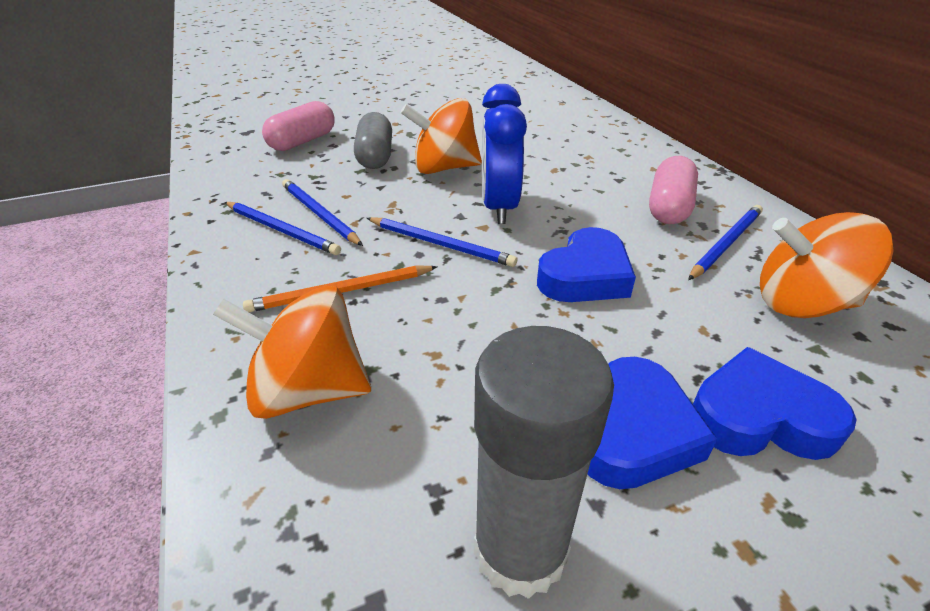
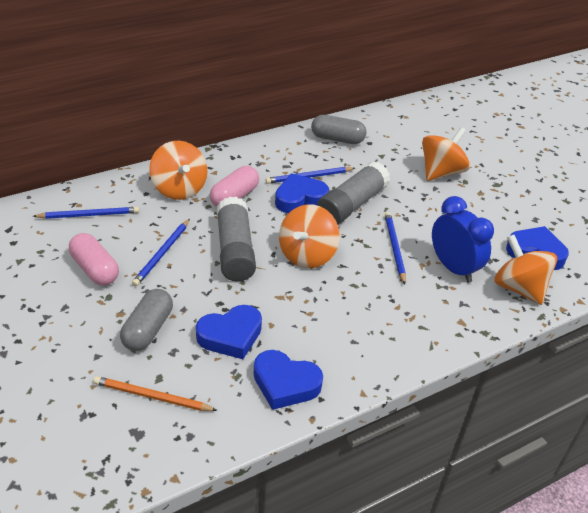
blue heart: 3 -> 4
grey capsule: 1 -> 2
grey glue stick: 1 -> 2
orange spinning top: 3 -> 4

